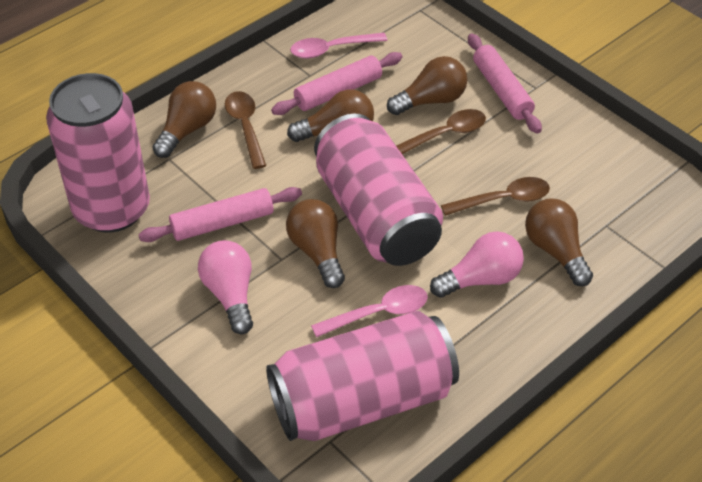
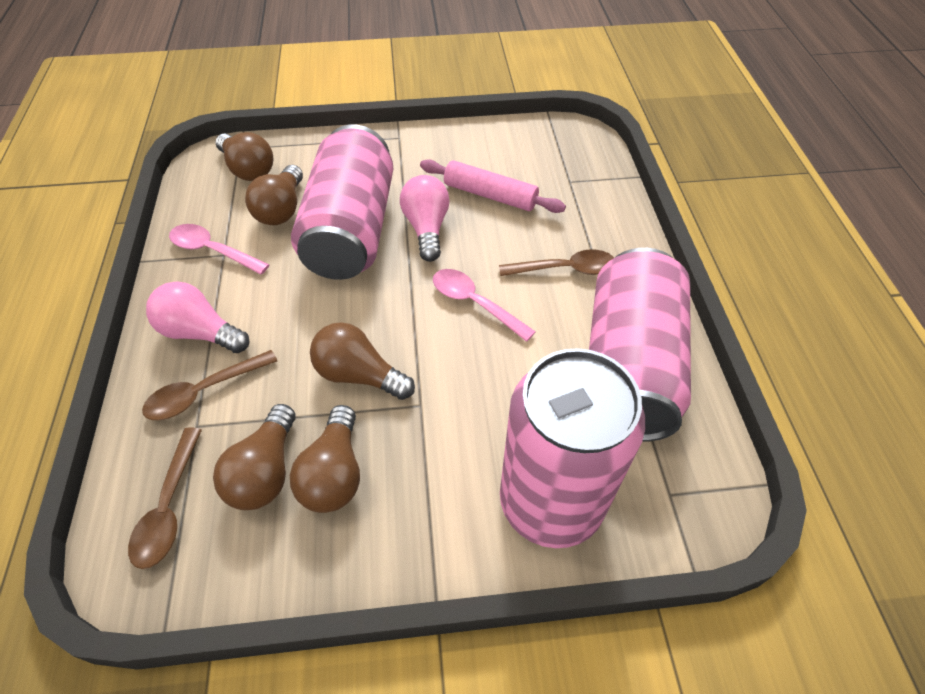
pink rolling pin: 3 -> 1

